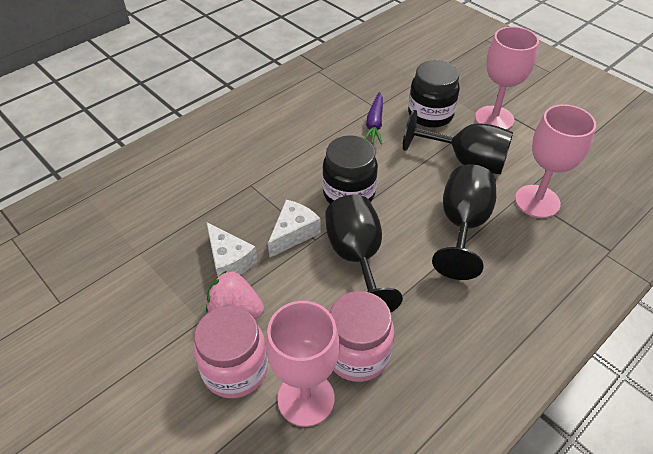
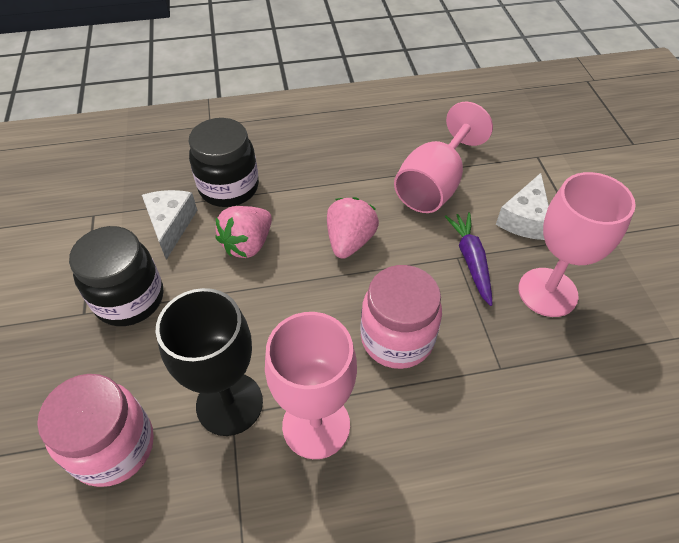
black goblet: 3 -> 1
pink strawberry: 1 -> 2

